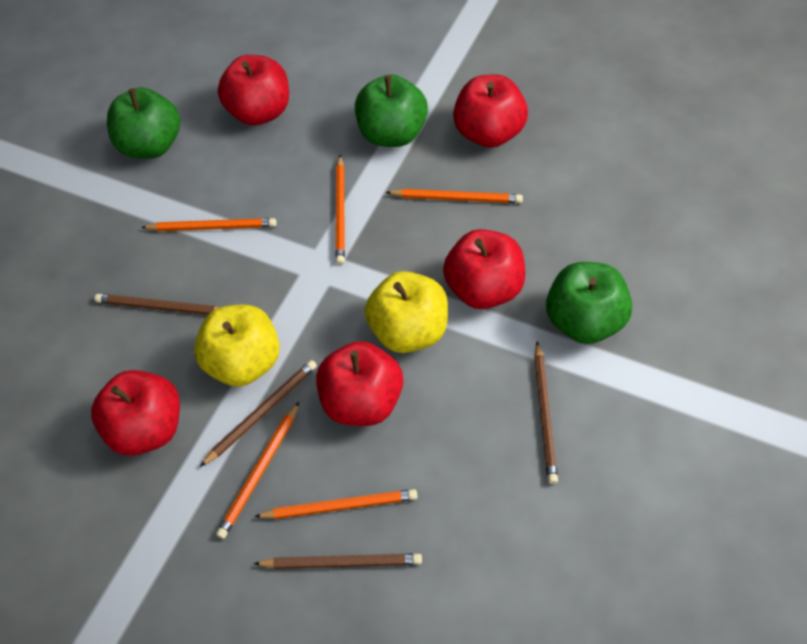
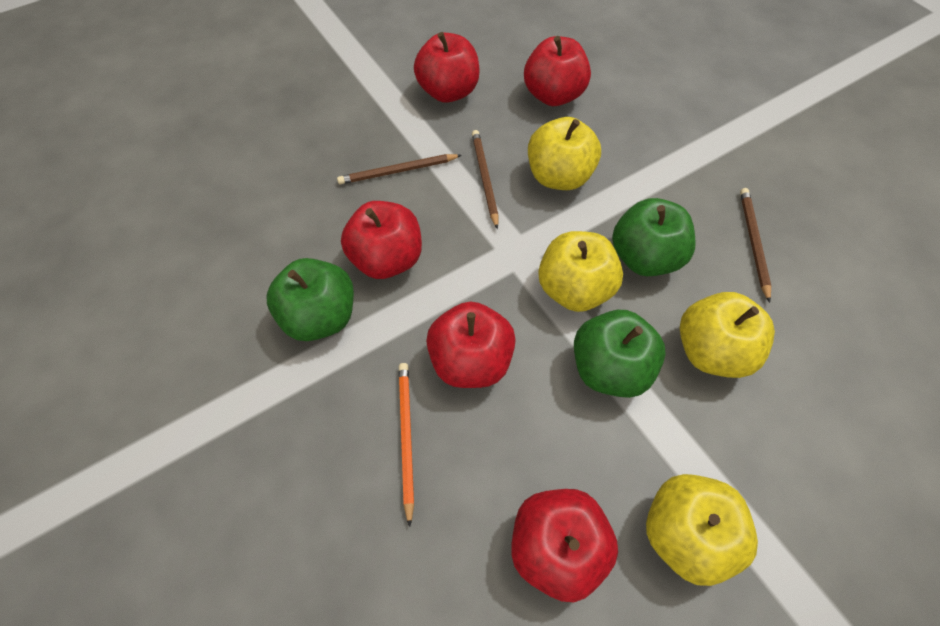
brown pencil: 4 -> 3
orange pencil: 5 -> 1
yellow apple: 2 -> 4

